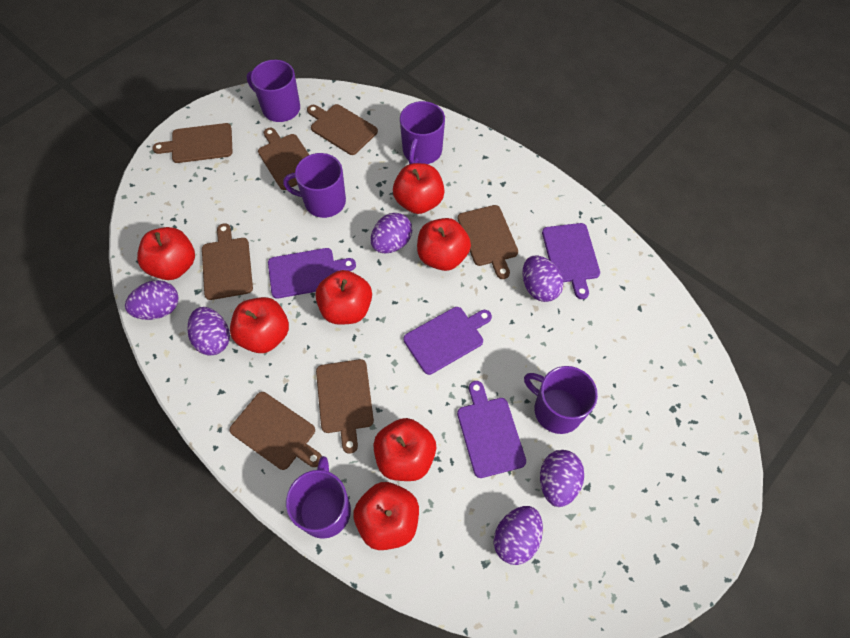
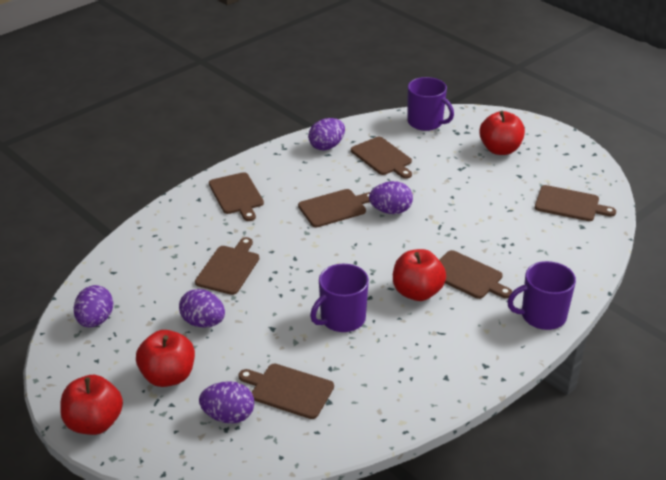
purple cutting board: 4 -> 0
purple egg: 6 -> 5
purple mug: 5 -> 3
red apple: 7 -> 4

